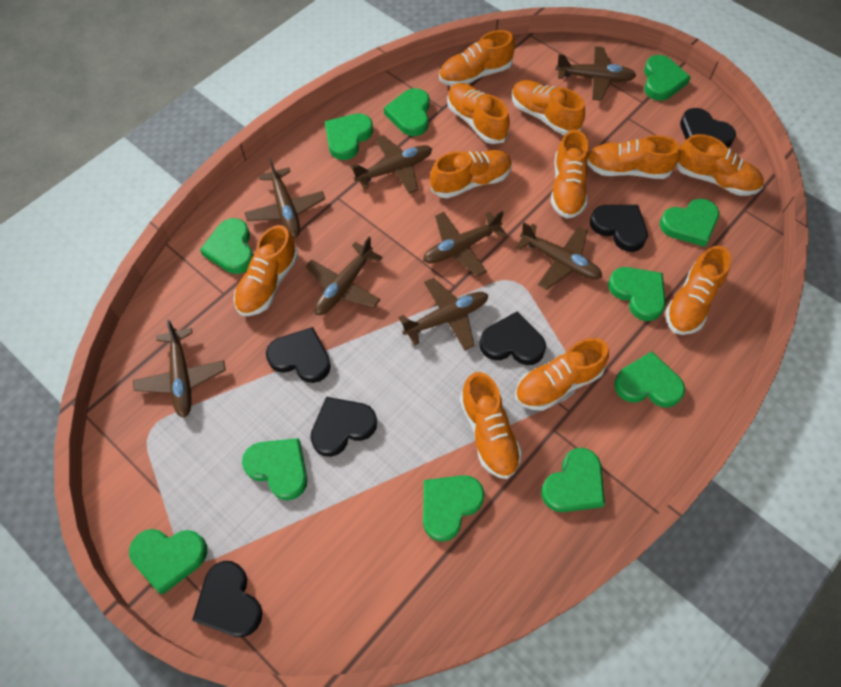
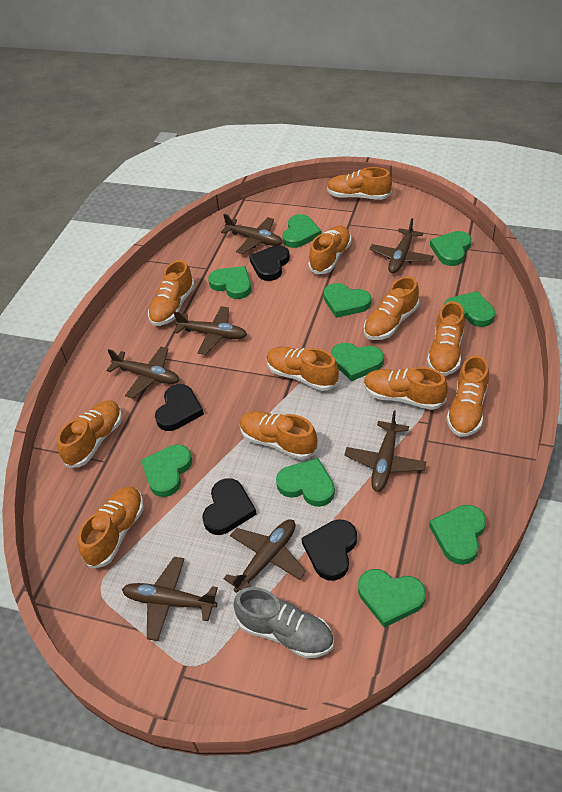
black heart: 6 -> 4
brown plane: 8 -> 7
green heart: 11 -> 10
grey shoe: 0 -> 1

